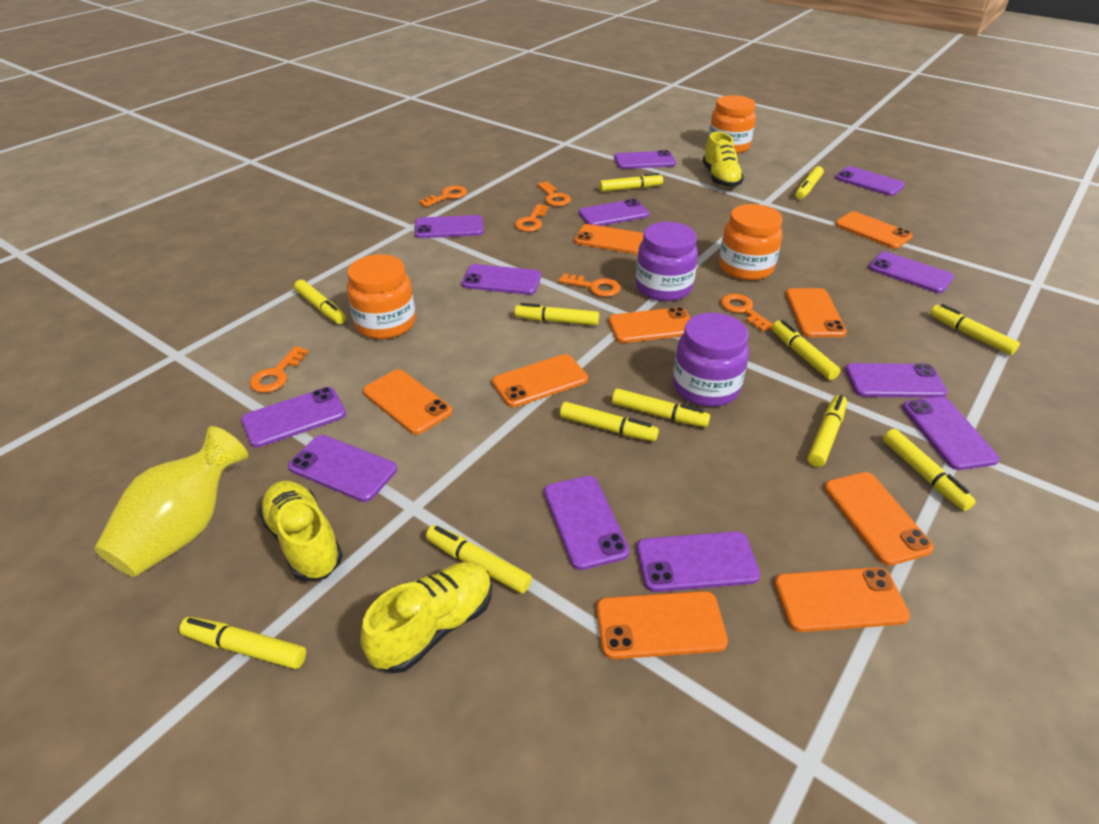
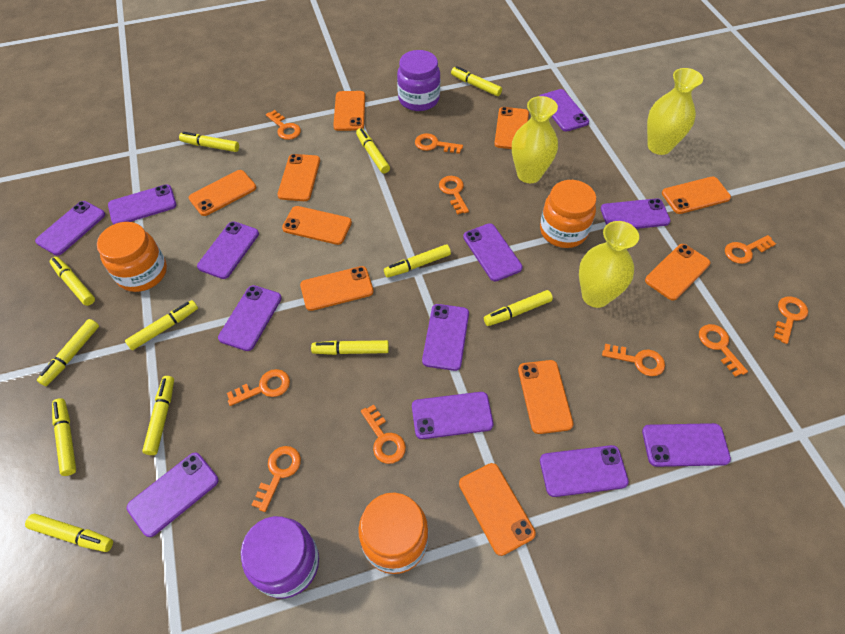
orange key: 6 -> 10
orange phone: 9 -> 10
yellow shoe: 3 -> 0
yellow vase: 1 -> 3

